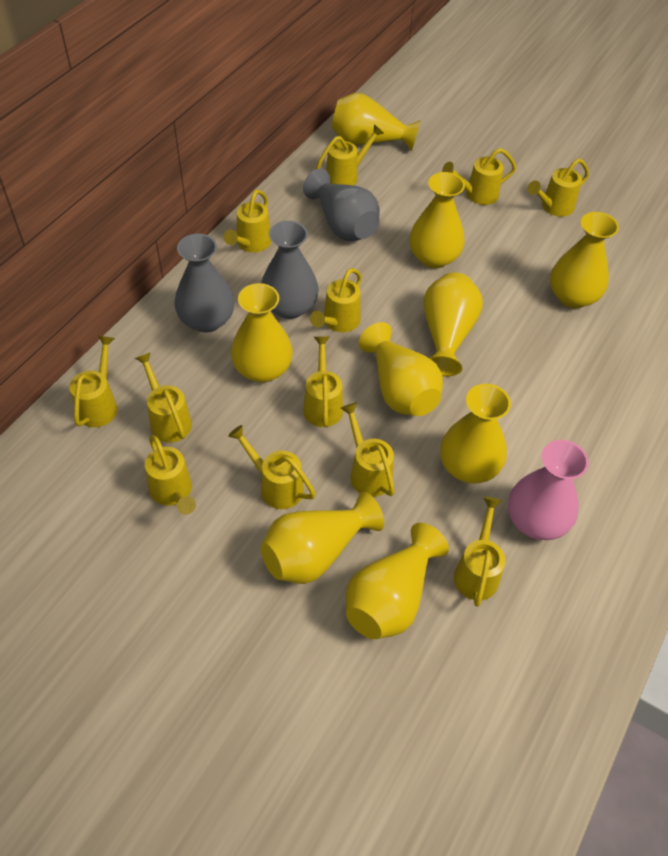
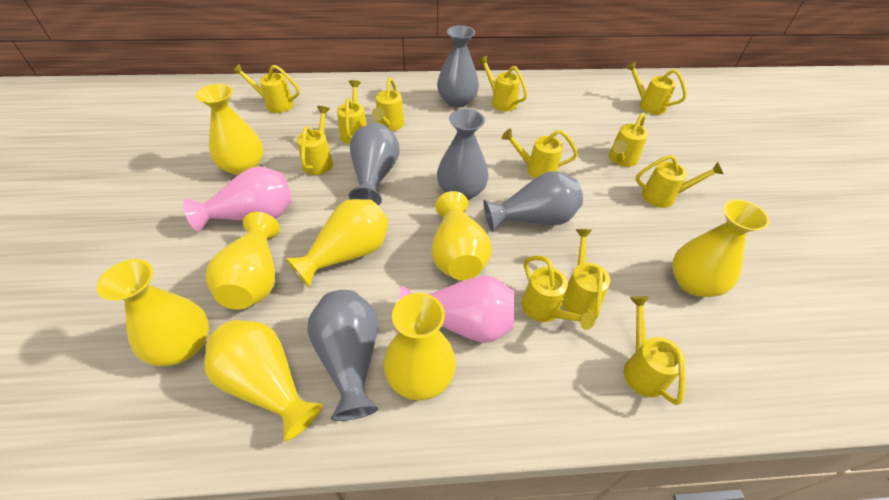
grey vase: 3 -> 5
pink vase: 1 -> 2
yellow vase: 9 -> 8

